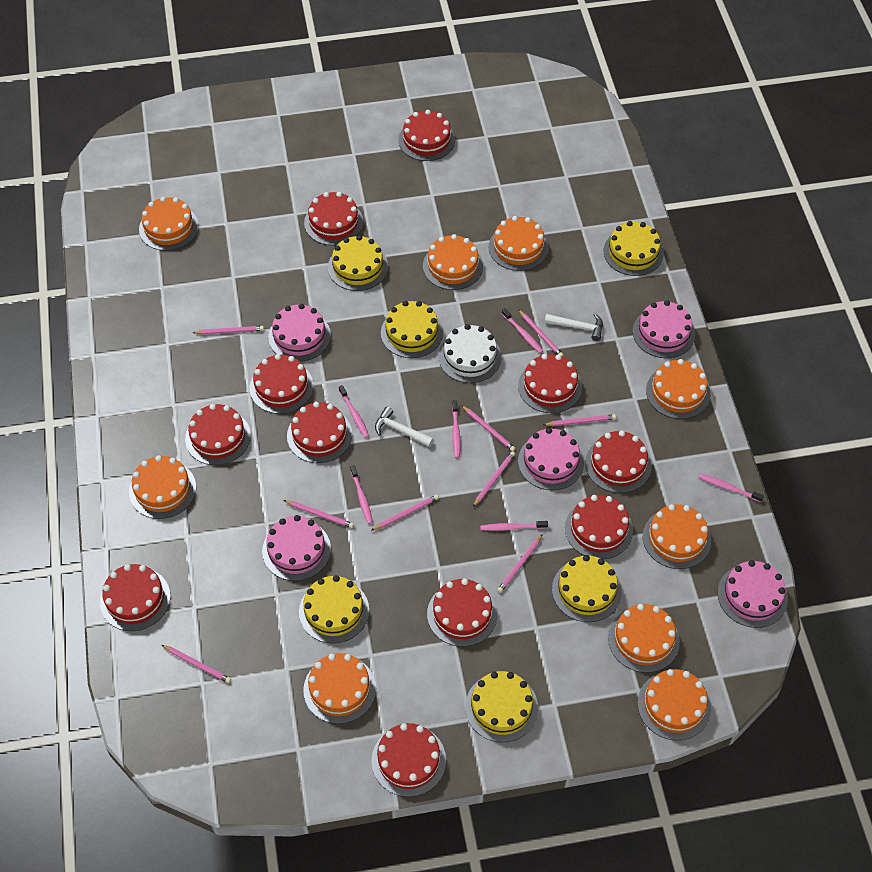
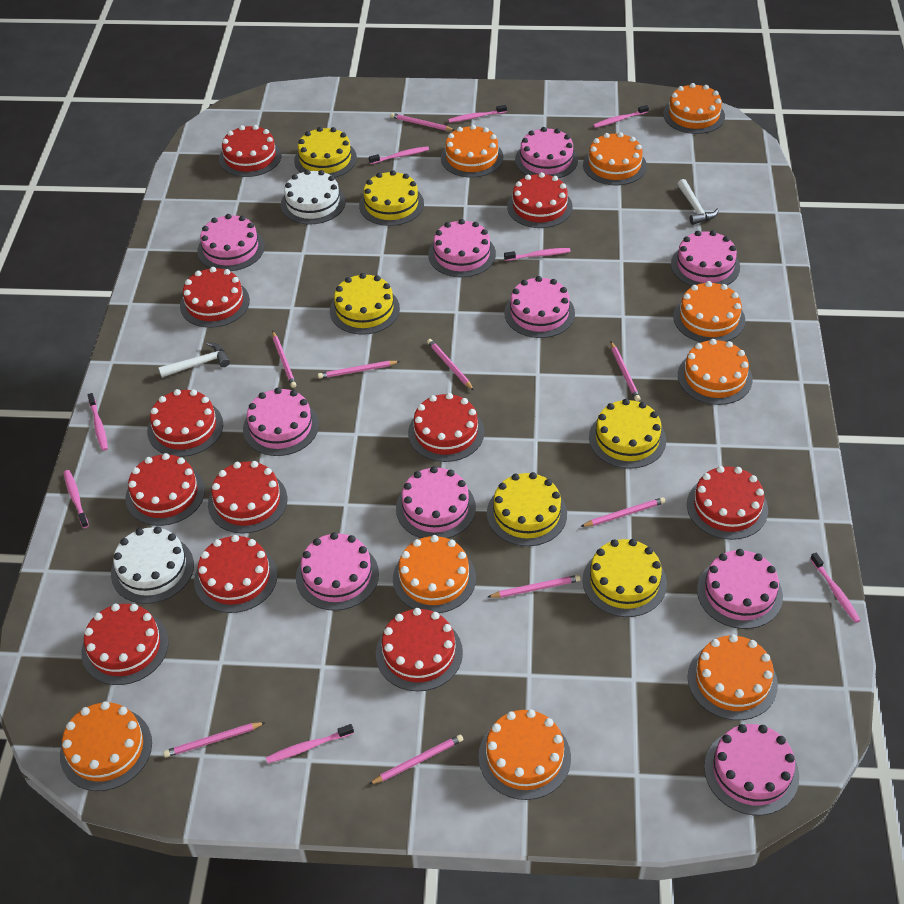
pink cake: 5 -> 10
pink toothbrush: 6 -> 8
white cake: 1 -> 2

